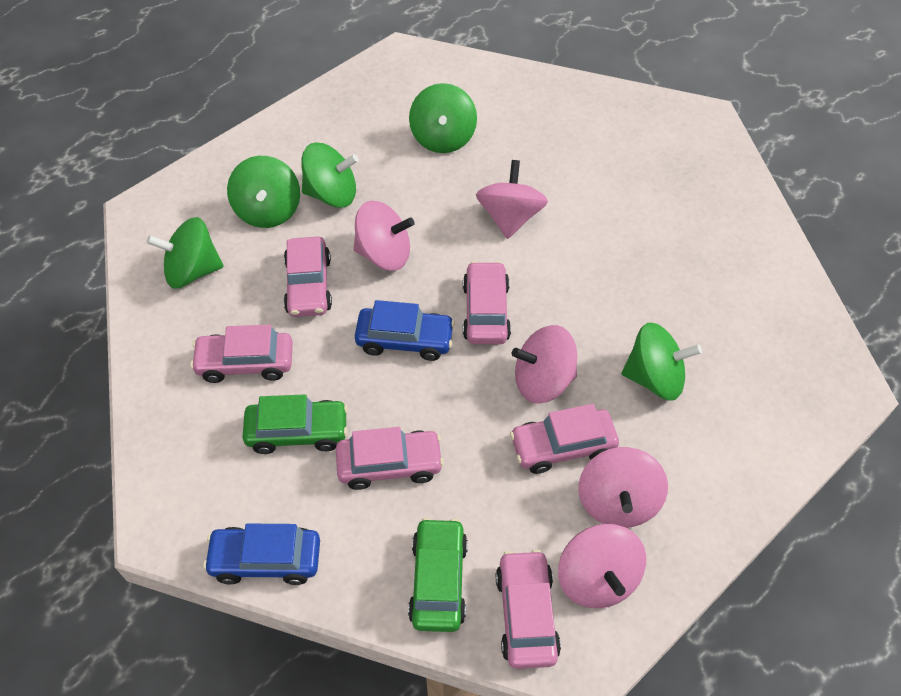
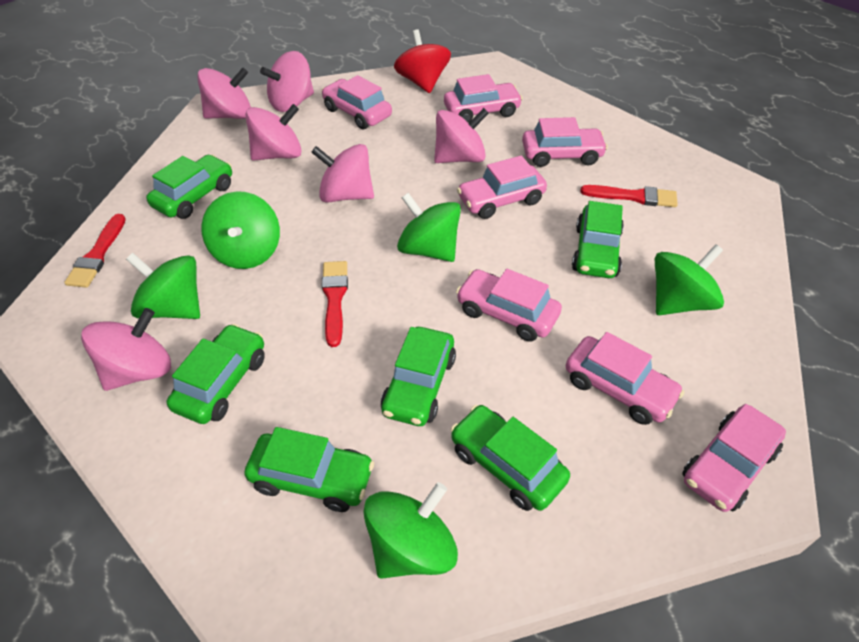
blue car: 2 -> 0
green car: 2 -> 6
pink car: 6 -> 7
pink spinning top: 5 -> 6
red brush: 0 -> 3
red spinning top: 0 -> 1

